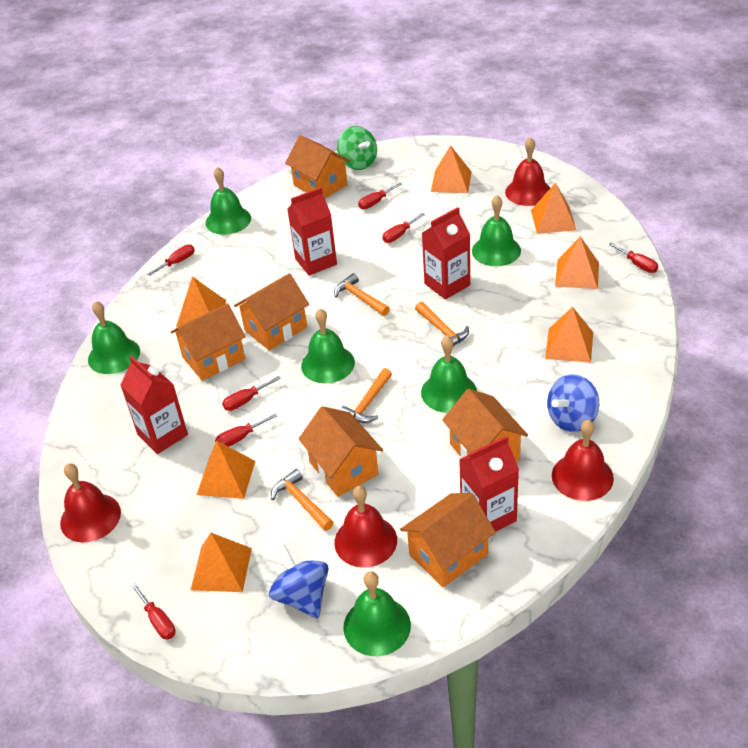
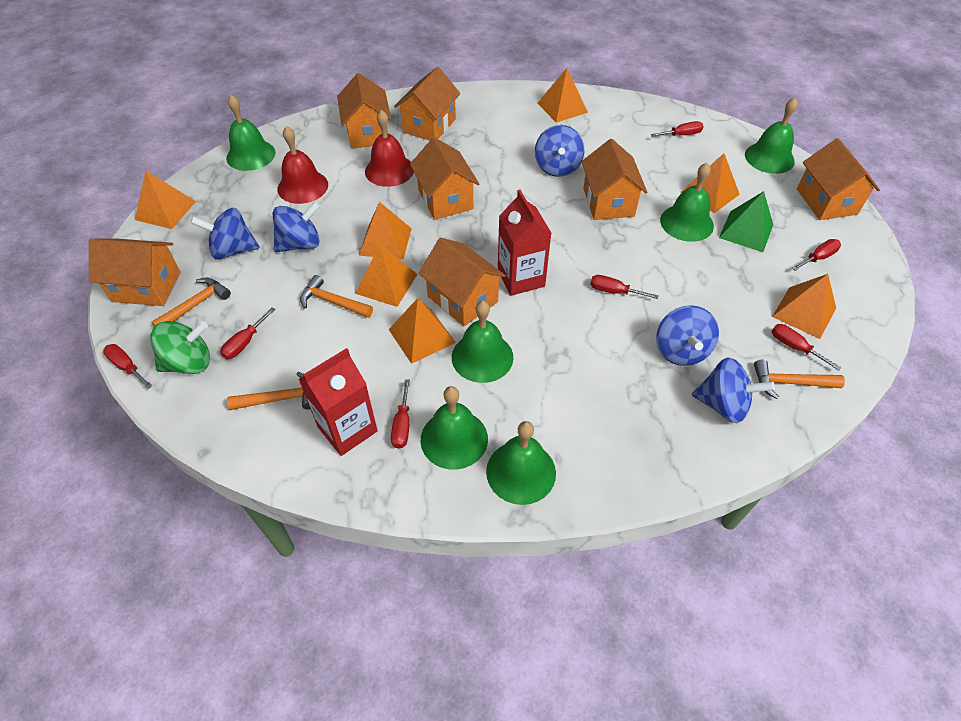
blue spinning top: 2 -> 5
green pyramid: 0 -> 1
orange house: 6 -> 7
red bell: 4 -> 2
red carton: 4 -> 2

